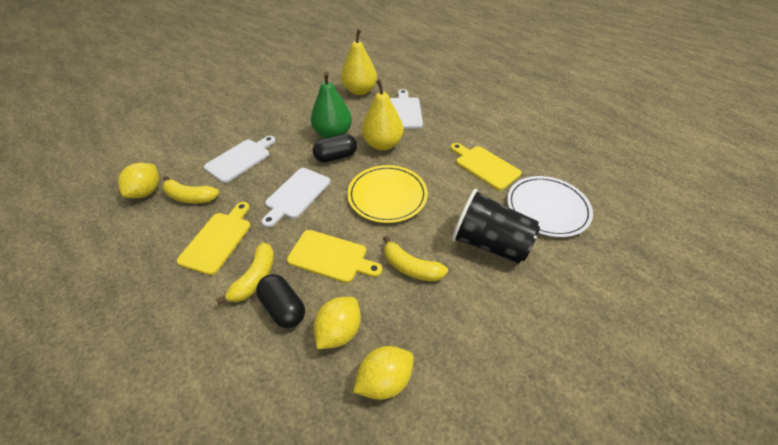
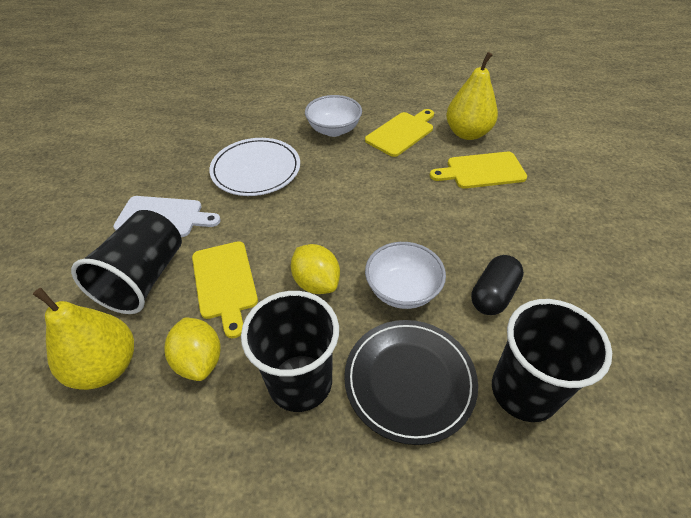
black capsule: 2 -> 1
black cup: 1 -> 3
black plate: 0 -> 1
green pear: 1 -> 0
white bowl: 0 -> 2
white cutting board: 3 -> 1
yellow banana: 3 -> 0
yellow lemon: 3 -> 2
yellow plate: 1 -> 0

